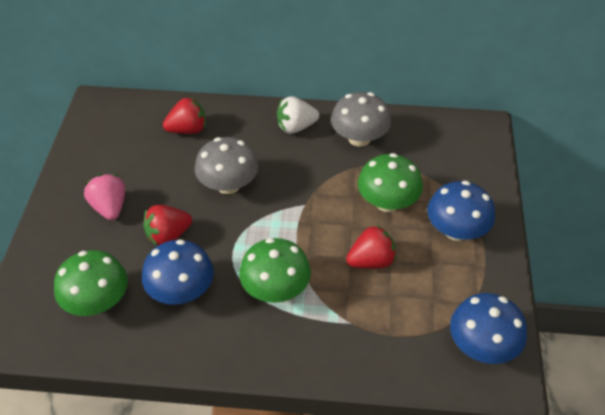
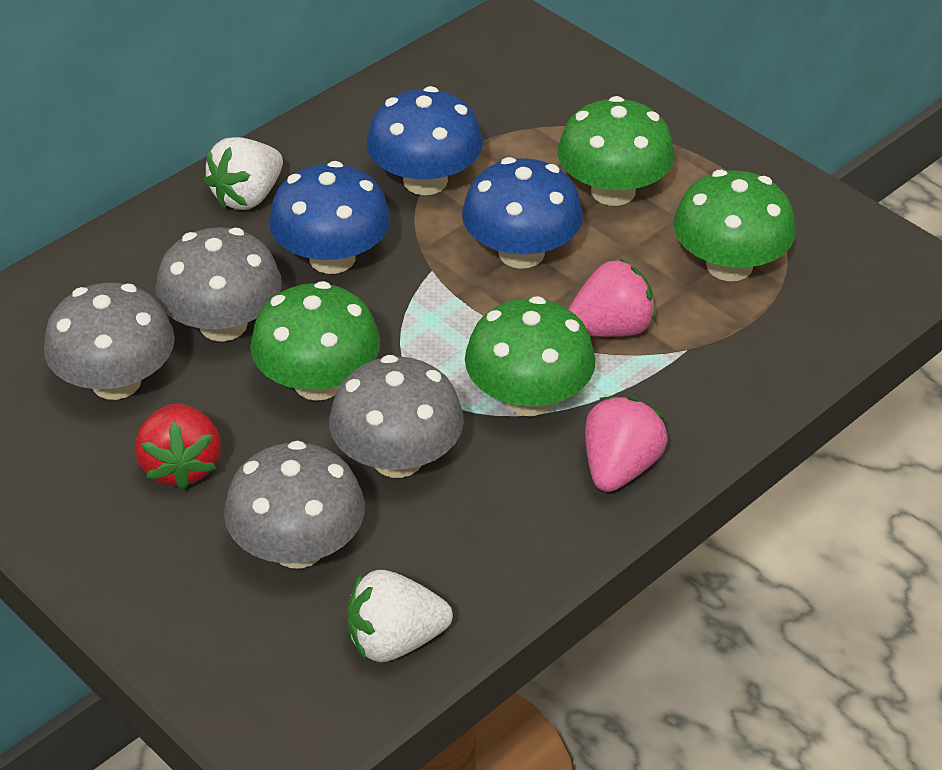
green mushroom: 3 -> 4
grey mushroom: 2 -> 4
pink strawberry: 1 -> 2
red strawberry: 3 -> 1
white strawberry: 1 -> 2

